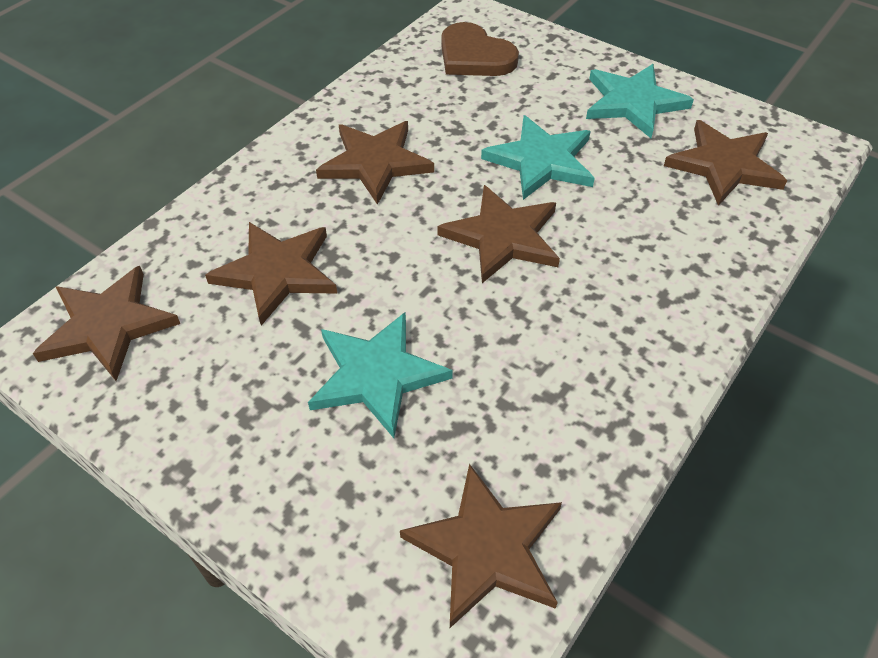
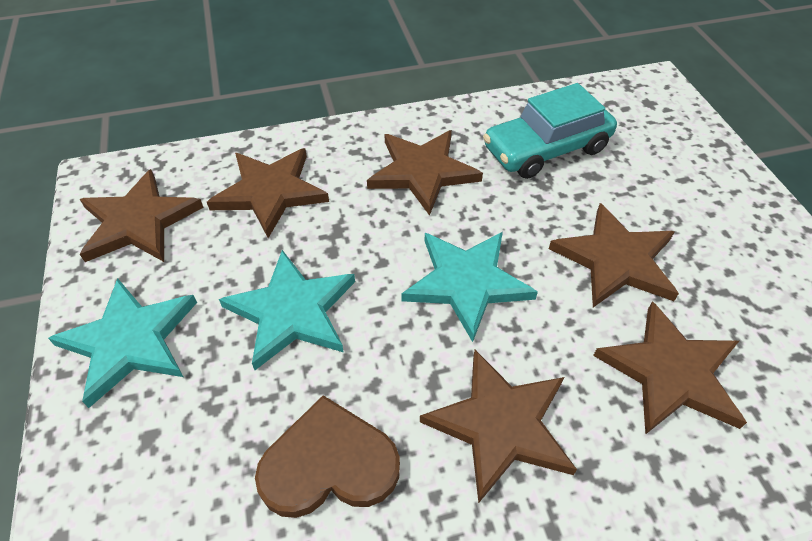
turquoise car: 0 -> 1

